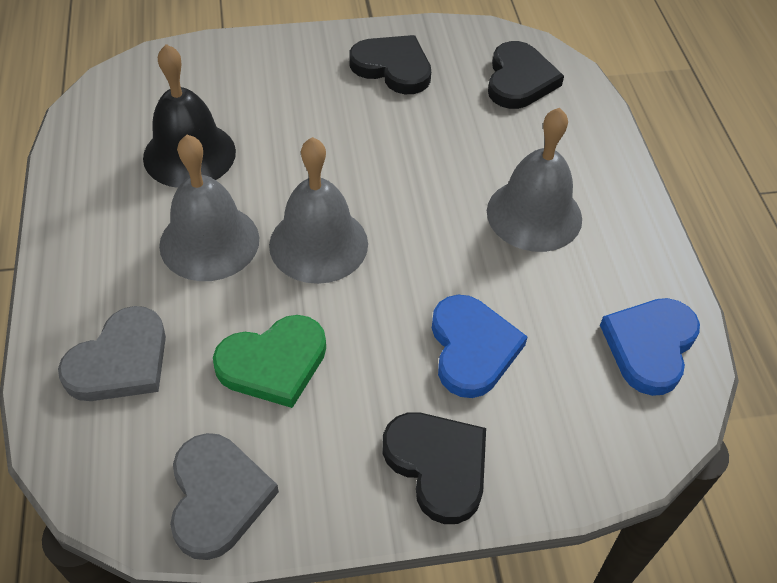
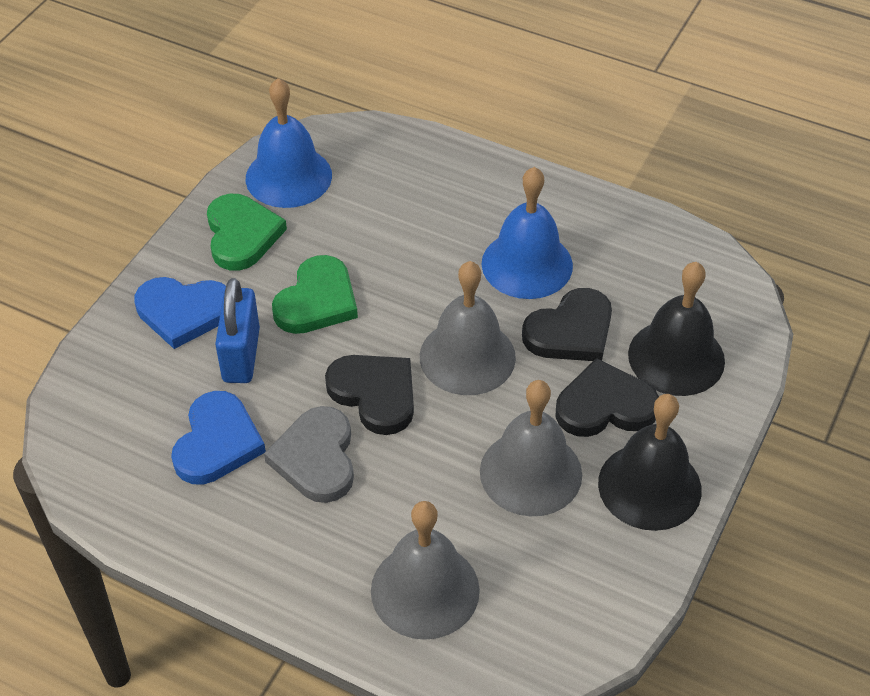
black bell: 1 -> 2
blue bell: 0 -> 2
blue padlock: 0 -> 1
green heart: 1 -> 2
grey heart: 2 -> 1

